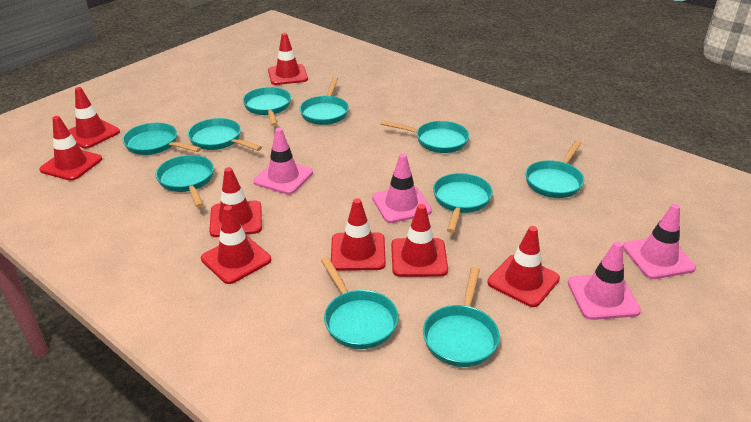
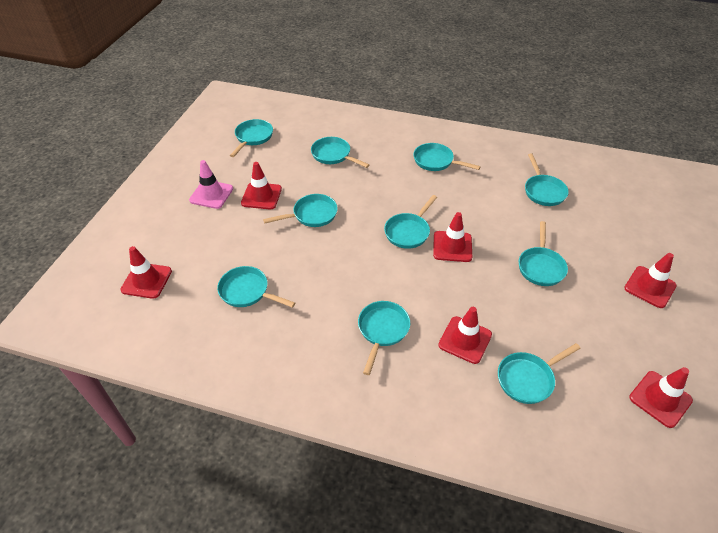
pink traffic cone: 4 -> 1
red traffic cone: 8 -> 6

